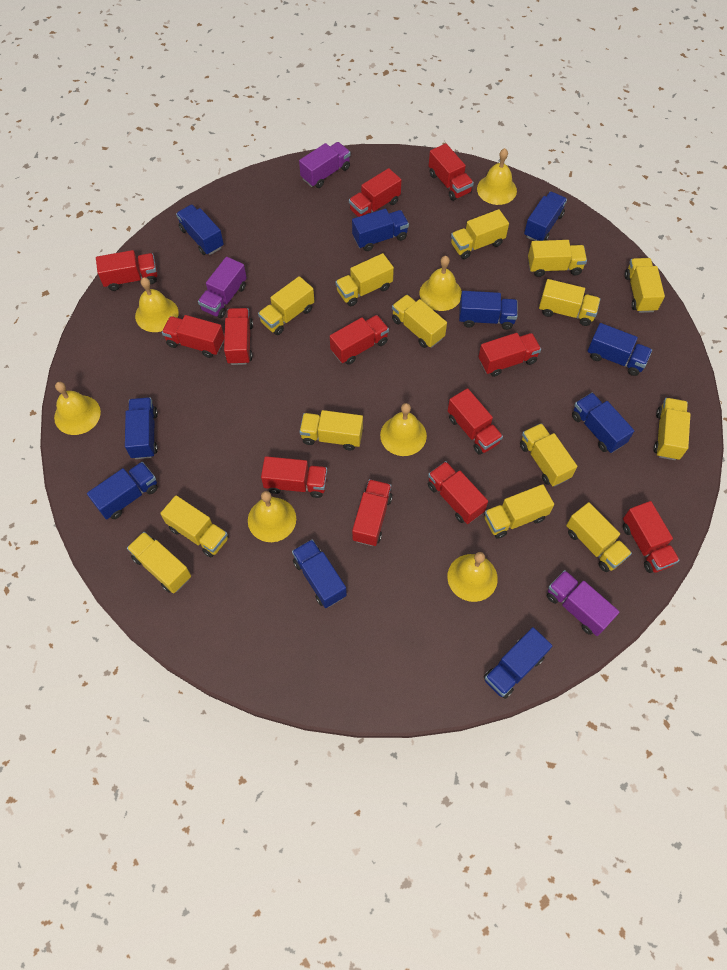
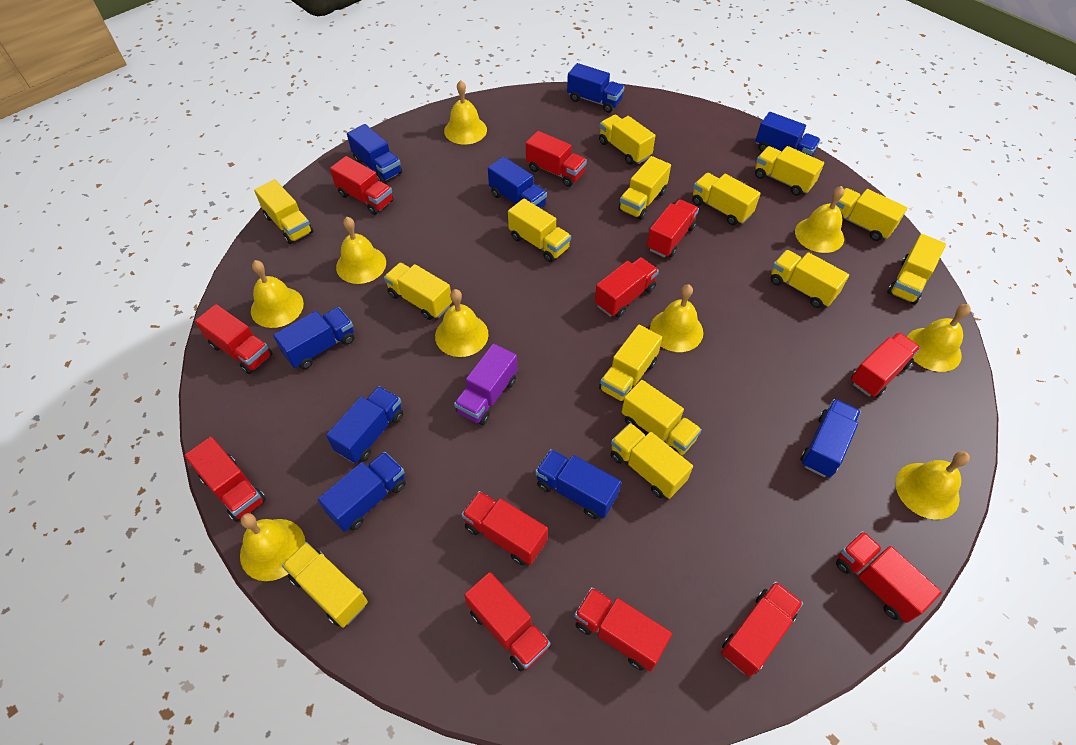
blue truck: 10 -> 9
purple truck: 3 -> 1
yellow bell: 7 -> 9

